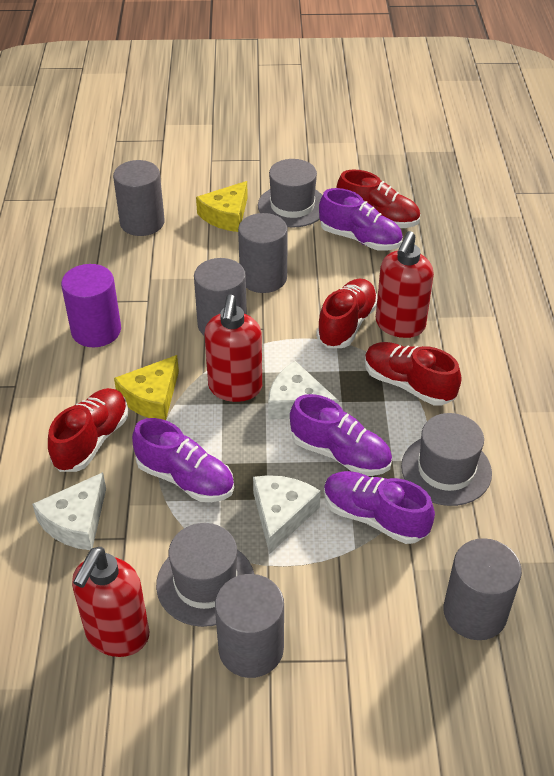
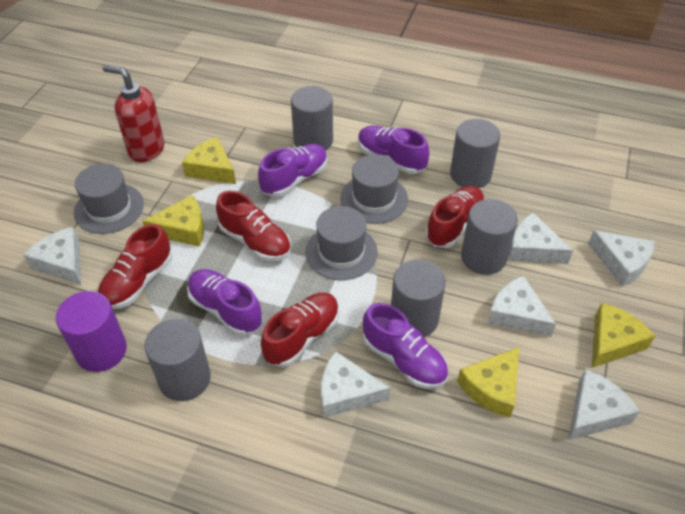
red soap dispenser: 3 -> 1
white cheese: 3 -> 6
yellow cheese: 2 -> 4

